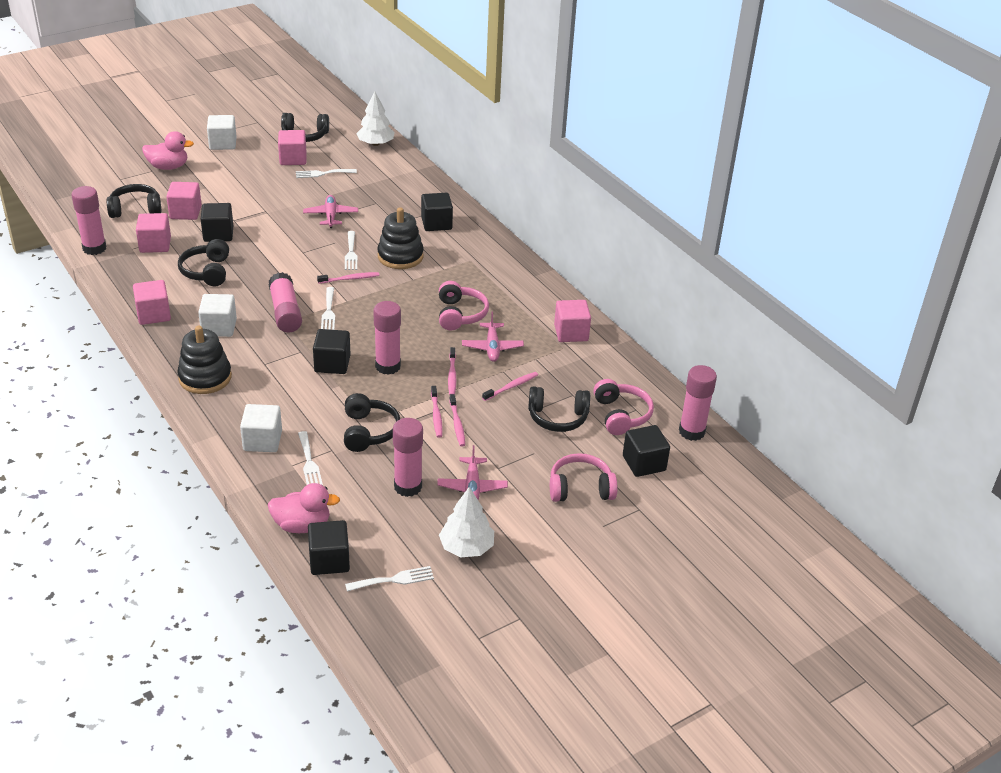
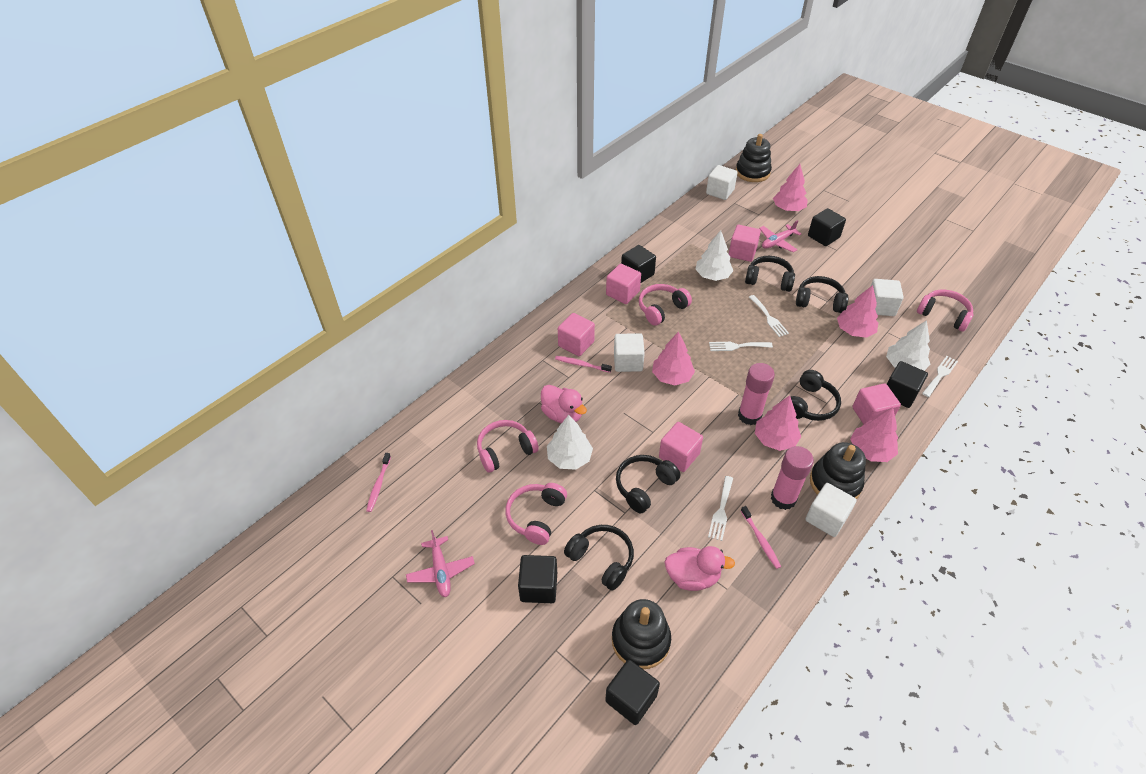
black stacking toy: 2 -> 3
pink glue stick: 5 -> 2
pink headphones: 3 -> 4
pink plane: 3 -> 2
pink toothbrush: 5 -> 3
pink tree: 0 -> 5
white cube: 3 -> 4
white fork: 5 -> 4
white tree: 2 -> 3

